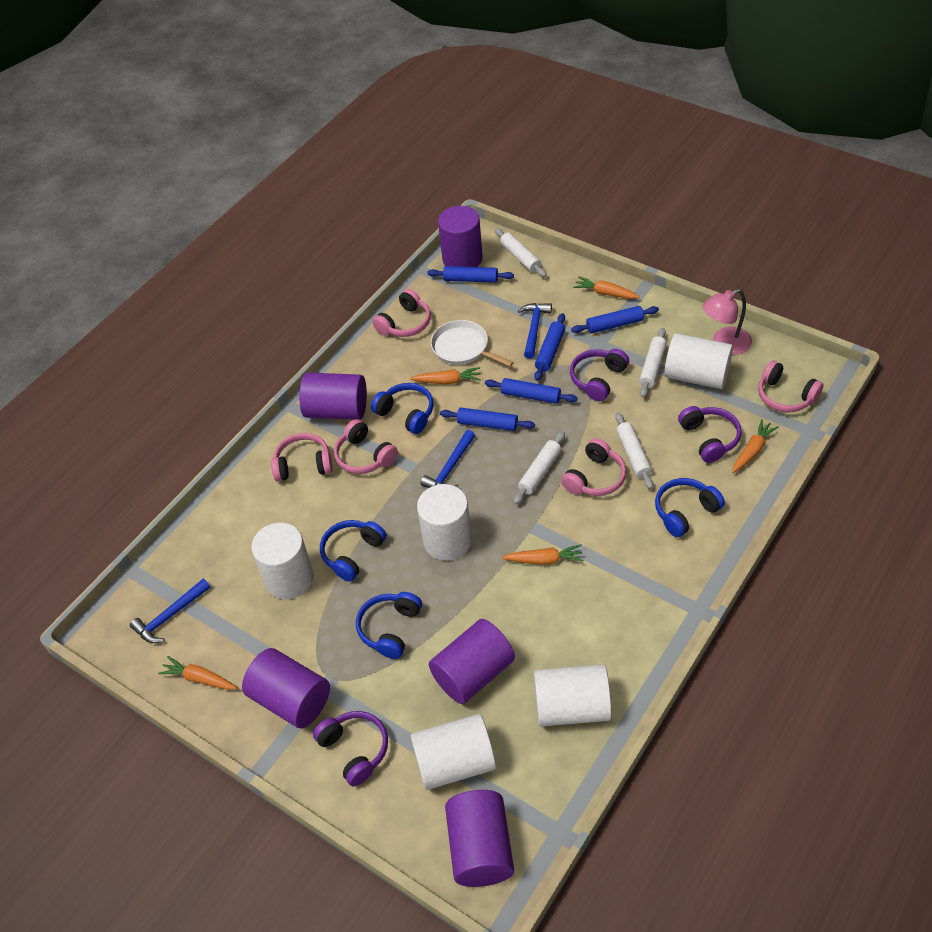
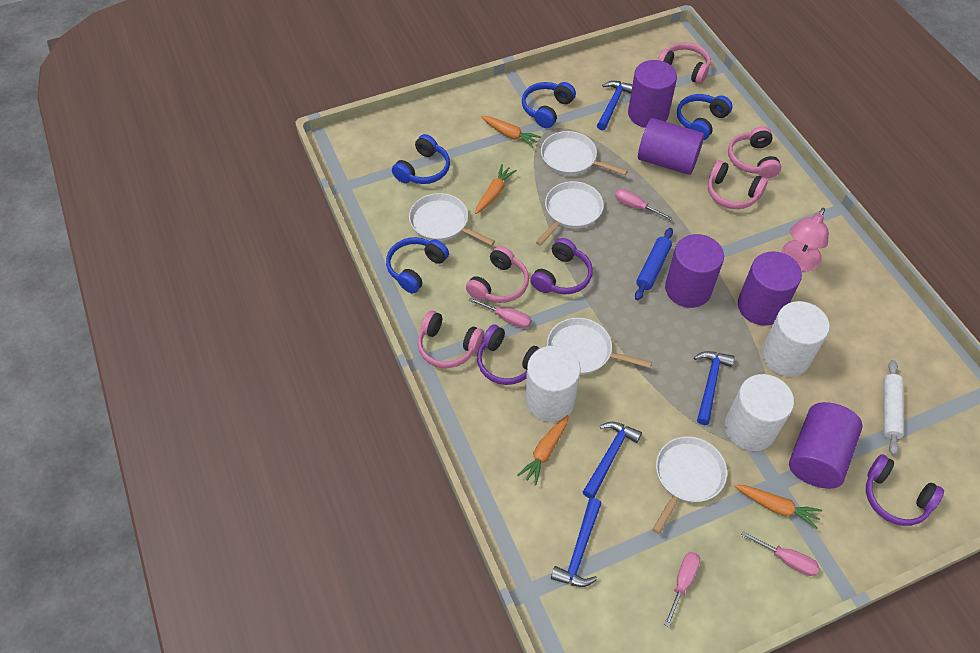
blue hammer: 3 -> 4
blue rolling pin: 5 -> 1
orange carrot: 5 -> 4
pink screwdriver: 0 -> 4
white cylinder: 5 -> 3
white pan: 1 -> 5
white rolling pin: 4 -> 1

